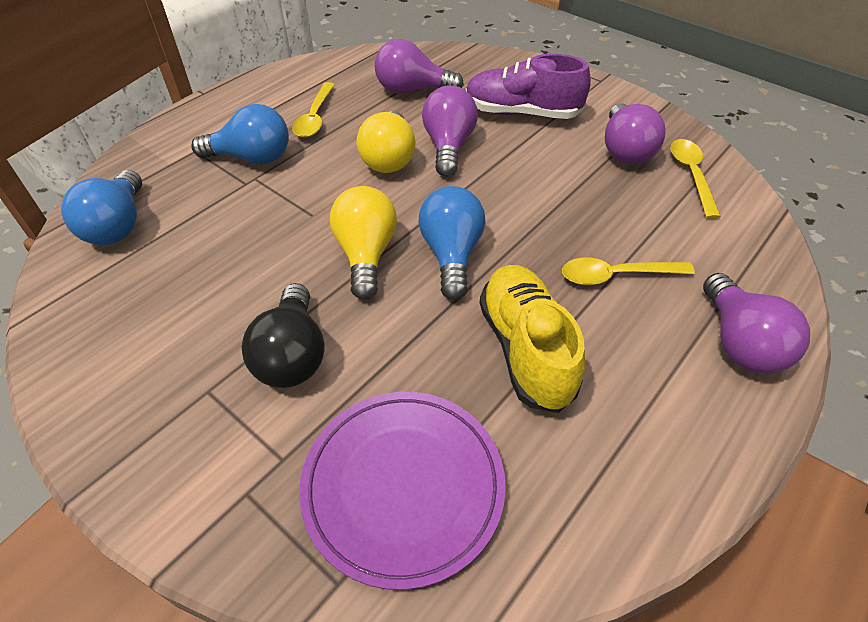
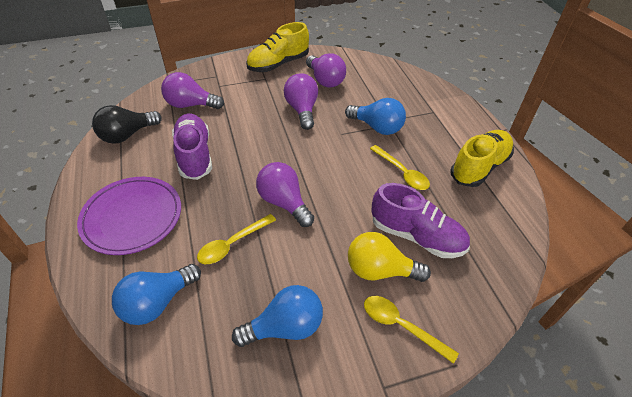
purple shoe: 1 -> 2
yellow light bulb: 2 -> 1
yellow shoe: 1 -> 2

